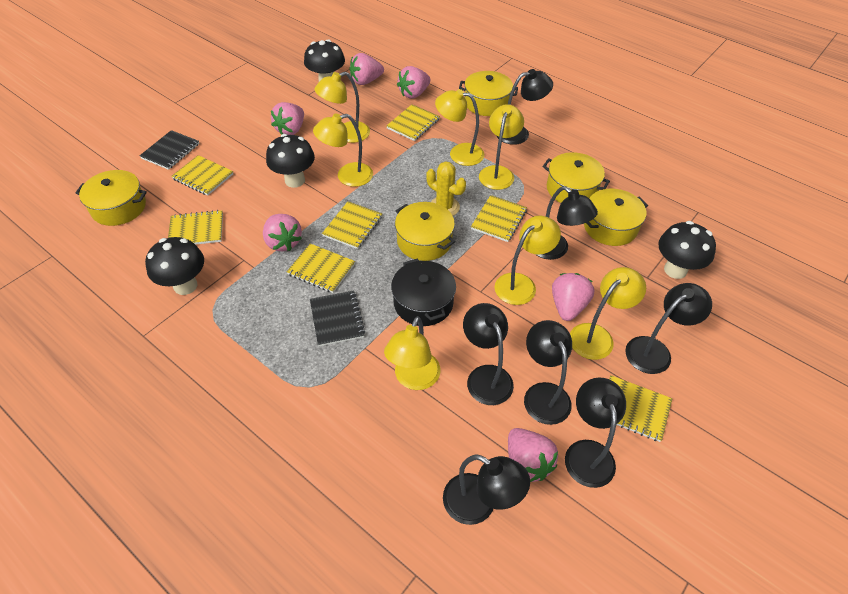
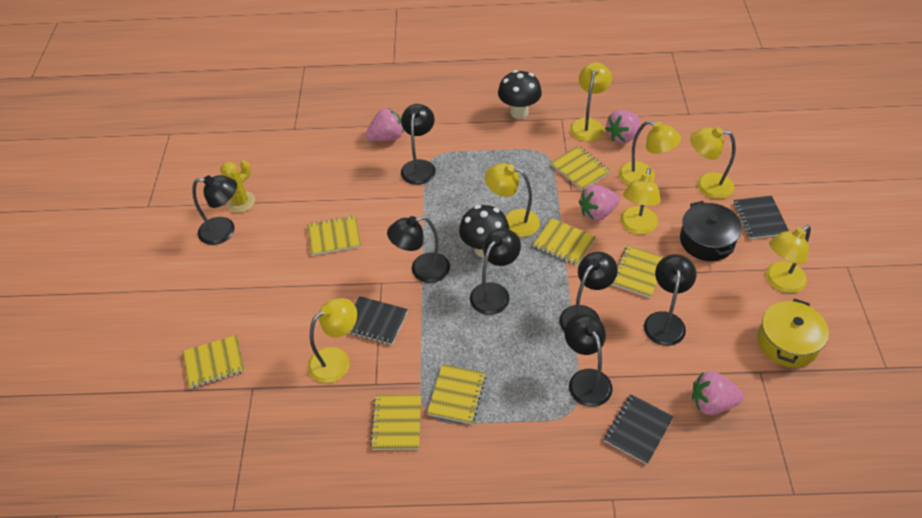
black mushroom: 4 -> 2
black notebook: 2 -> 3
pink strawberry: 6 -> 4
yellow pot: 5 -> 1

